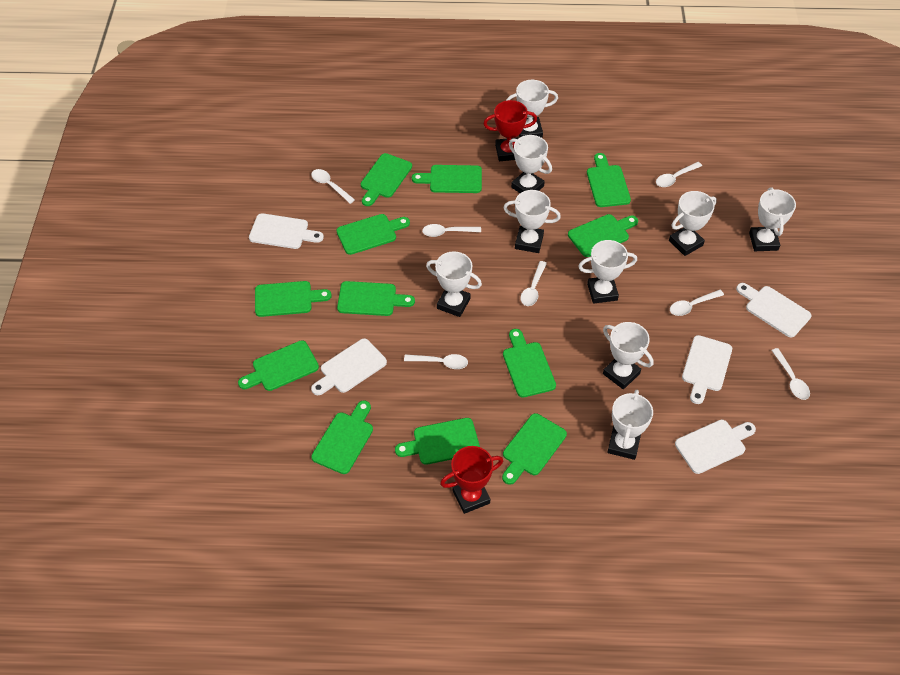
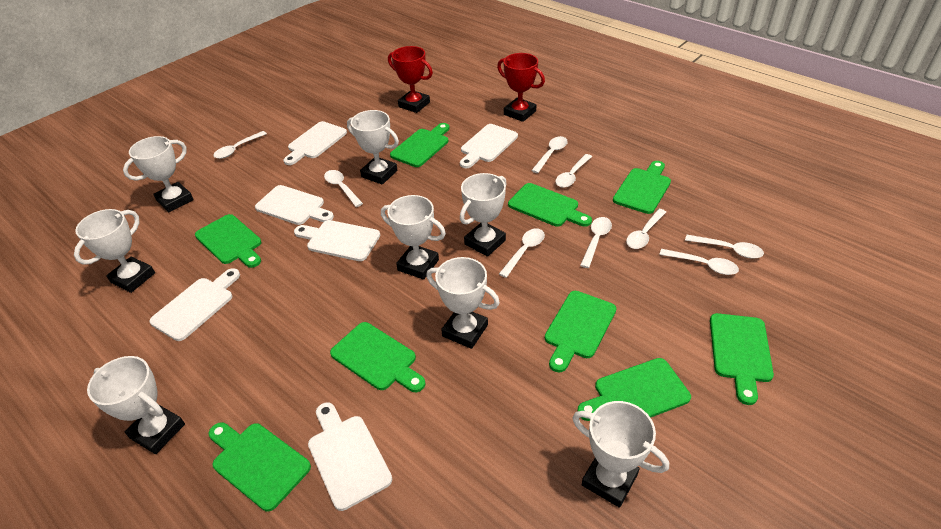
green cutting board: 12 -> 9
white cutting board: 5 -> 6
white spoon: 7 -> 9
white trophy: 9 -> 8

